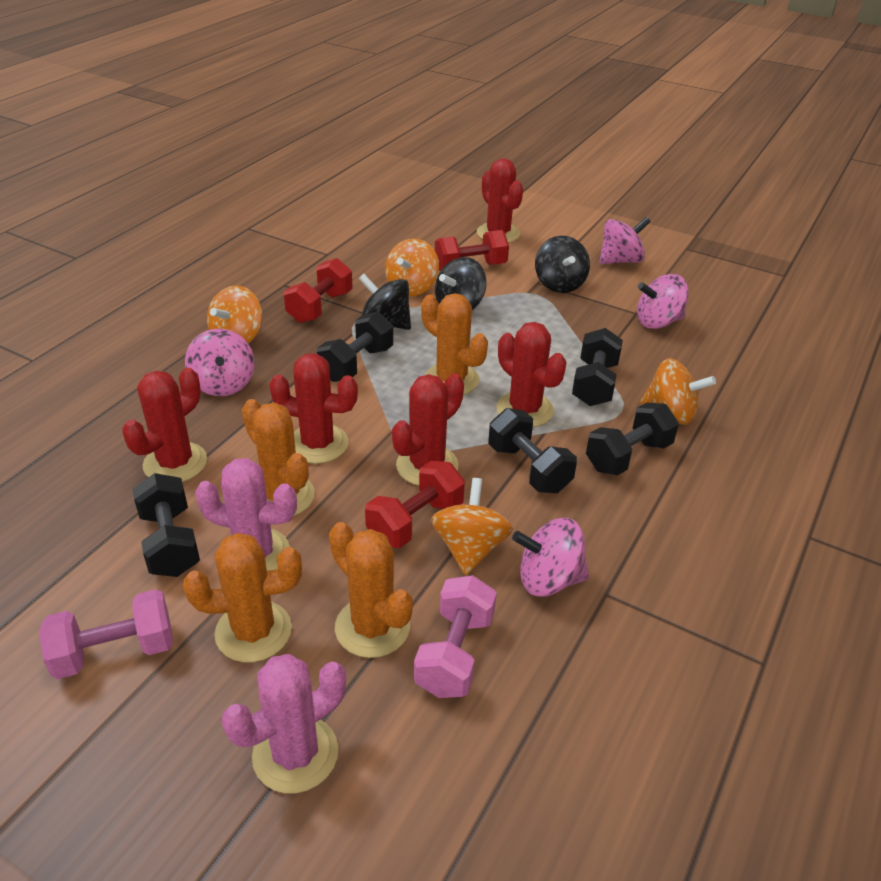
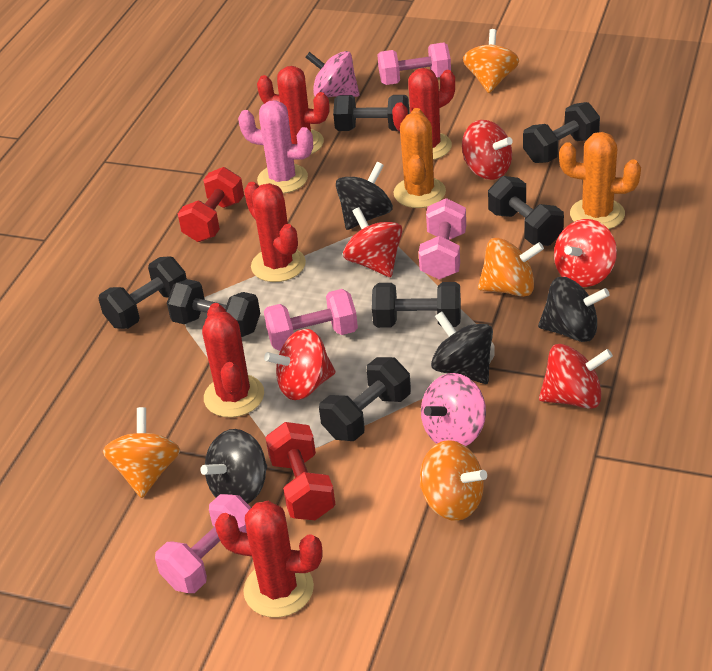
black dumbbell: 5 -> 7
black spinning top: 3 -> 4
orange cactus: 4 -> 2
pink cactus: 2 -> 1
pink dumbbell: 2 -> 4
pink spinning top: 4 -> 2
red dumbbell: 3 -> 2
red spinning top: 0 -> 5

